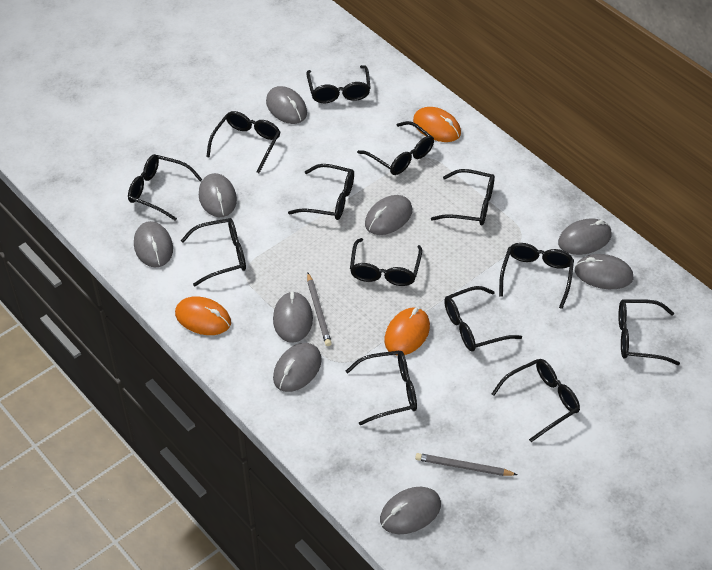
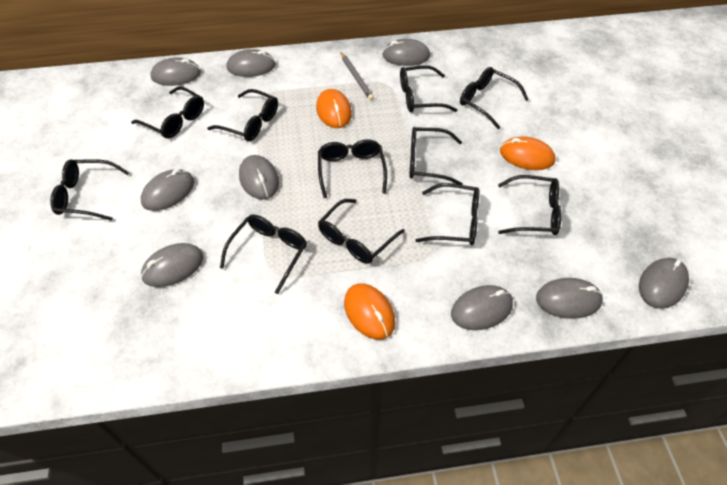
black glasses: 13 -> 11
grey pencil: 2 -> 1

